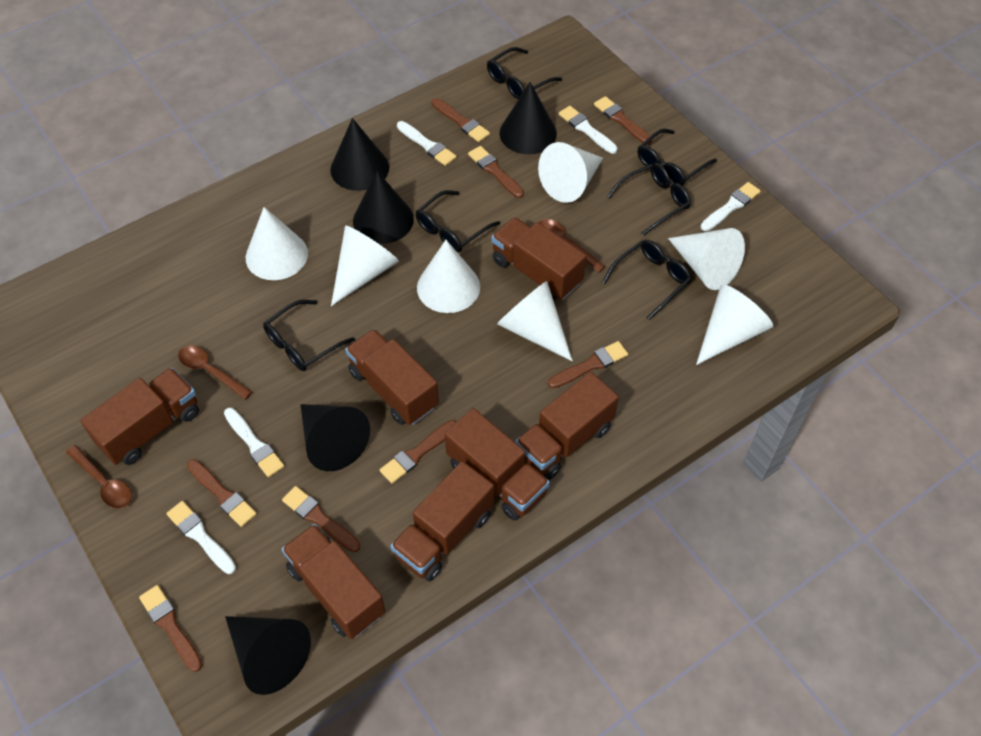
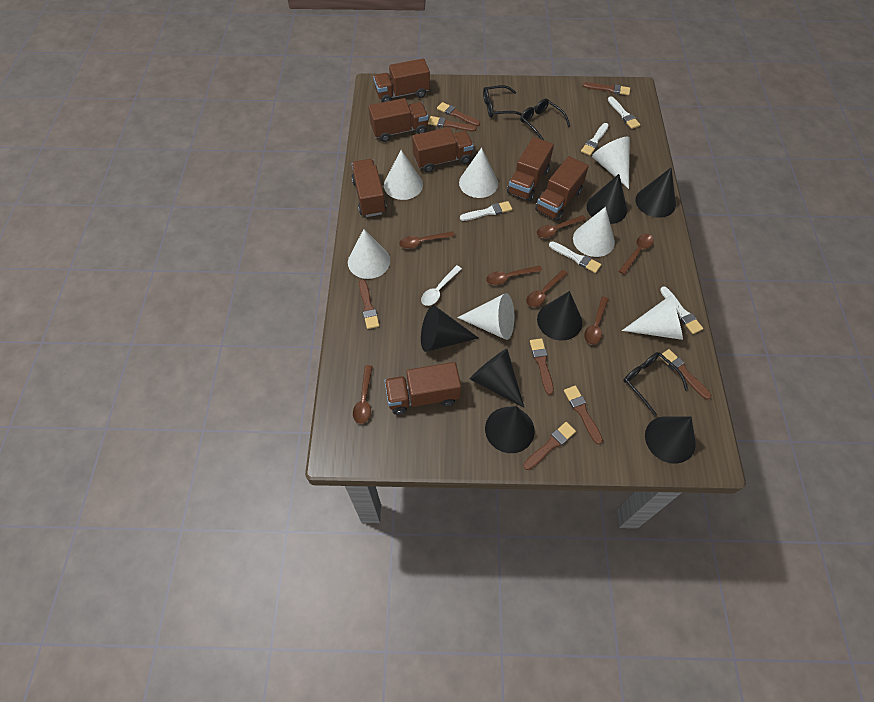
black cone: 5 -> 7
black glasses: 6 -> 3
brown spoon: 3 -> 7
white spoon: 0 -> 1

